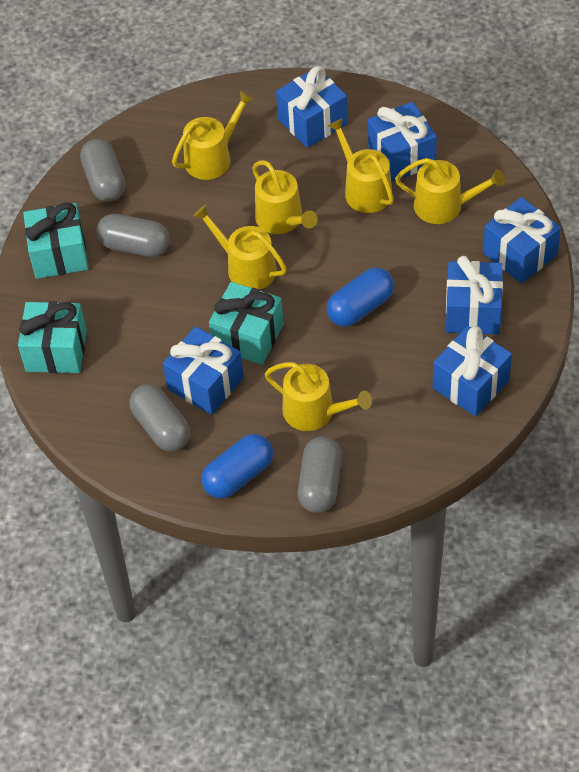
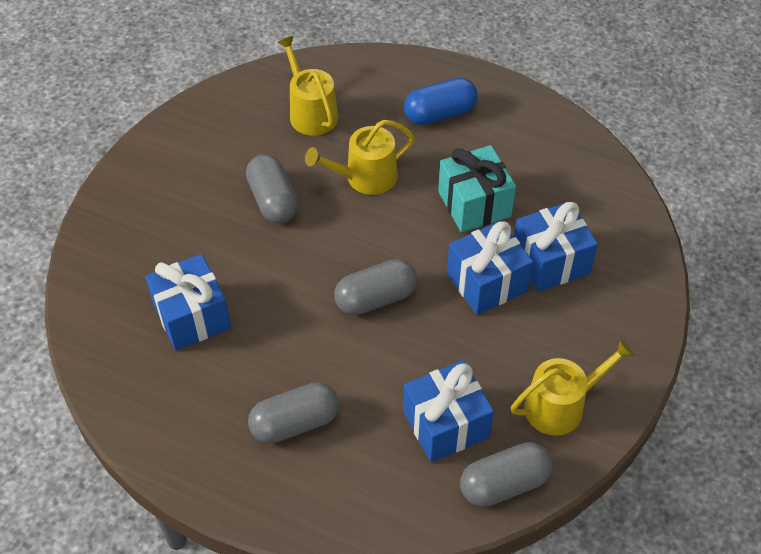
blue capsule: 2 -> 1
blue gift: 6 -> 4
turquoise gift: 3 -> 1
yellow watering can: 6 -> 3

